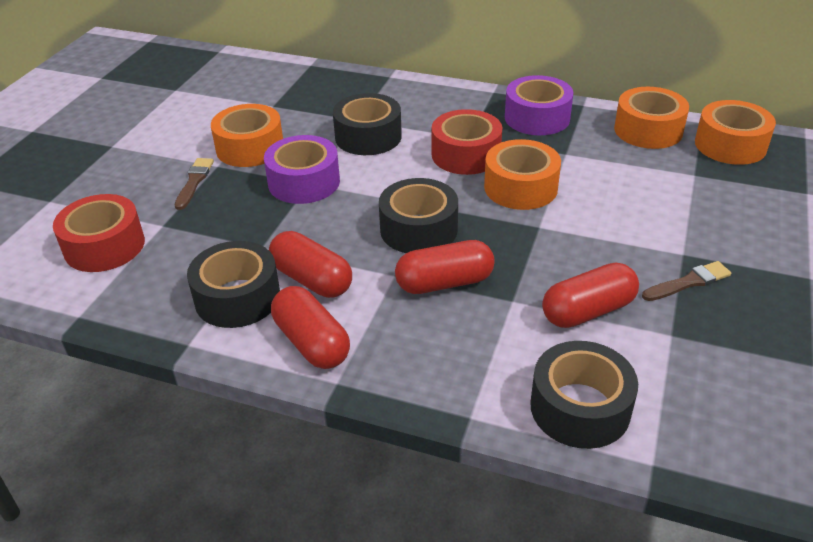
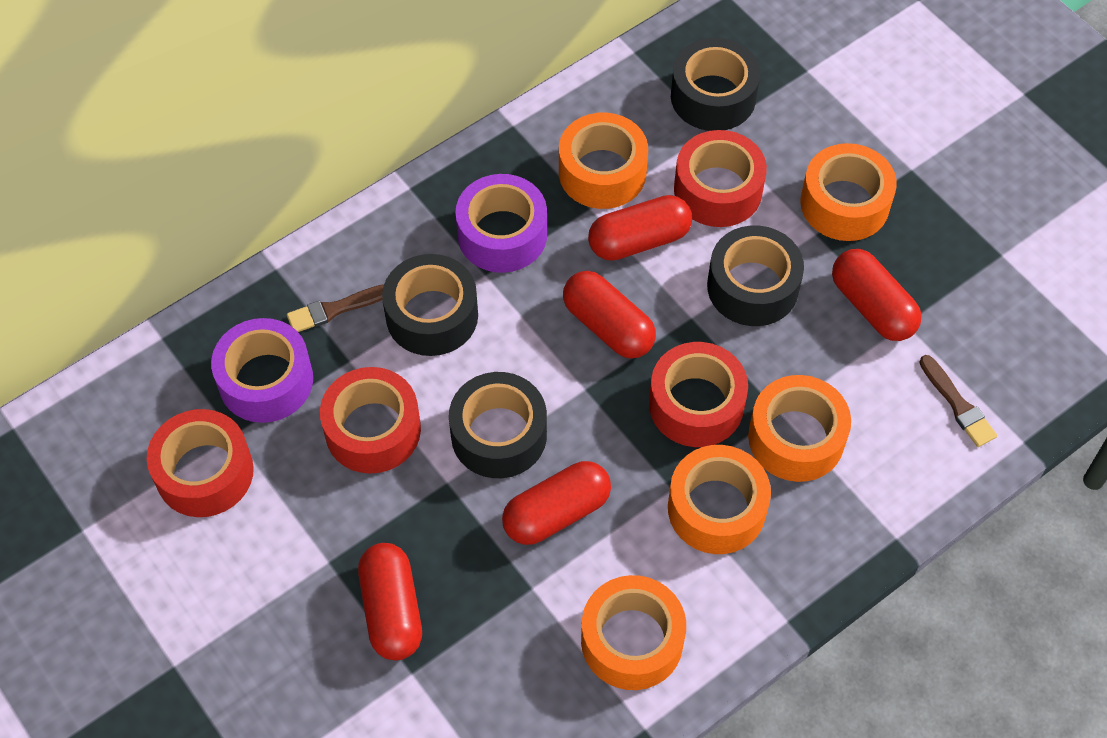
orange tape: 4 -> 5
red capsule: 4 -> 5
red tape: 2 -> 4

